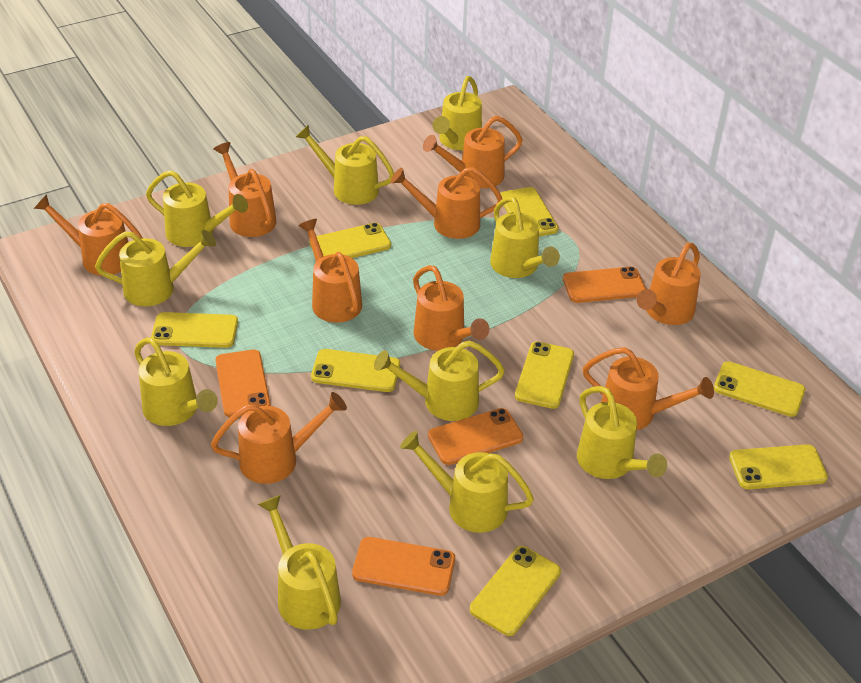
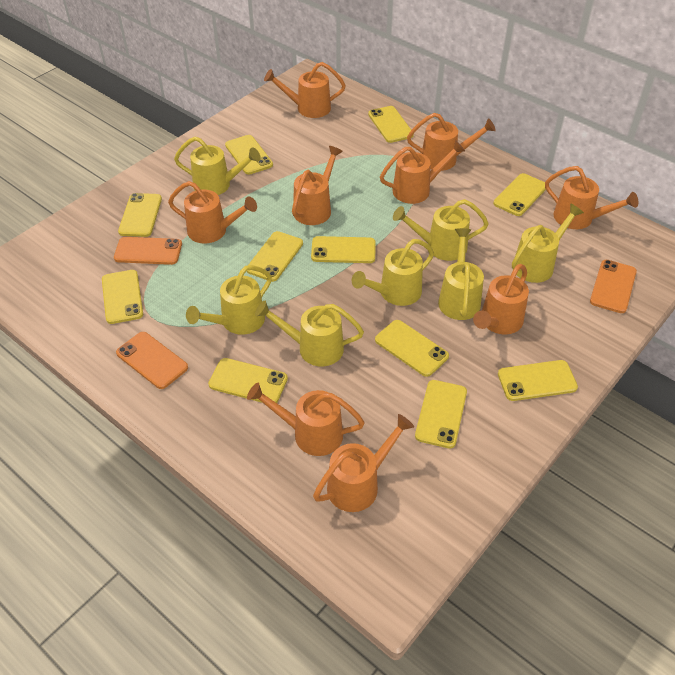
orange phone: 4 -> 3
yellow phone: 8 -> 11
yellow watering can: 10 -> 7

